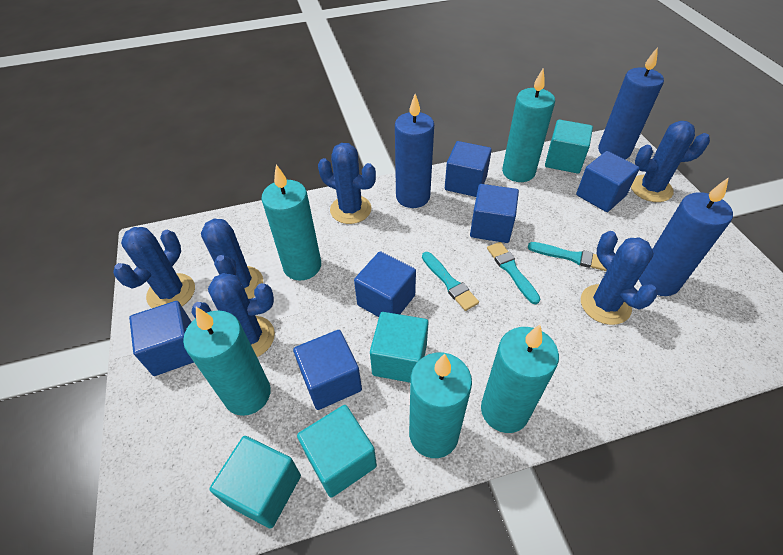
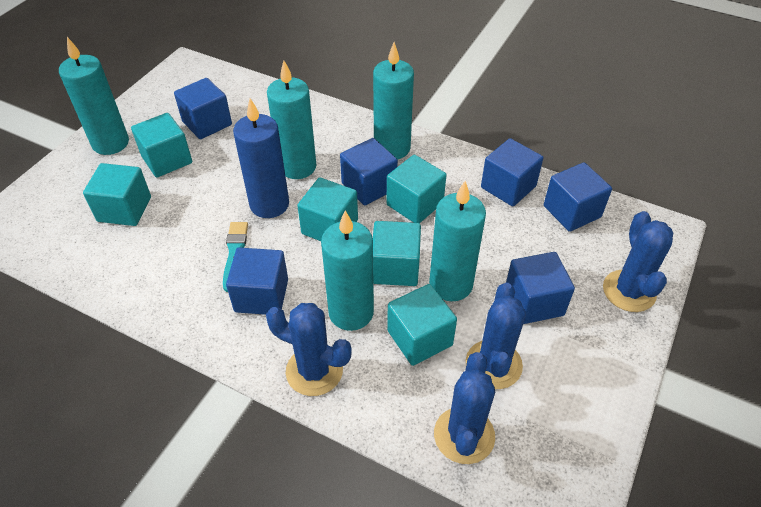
blue cactus: 6 -> 4
blue candle: 3 -> 1
turquoise brush: 3 -> 1
turquoise cube: 4 -> 6

